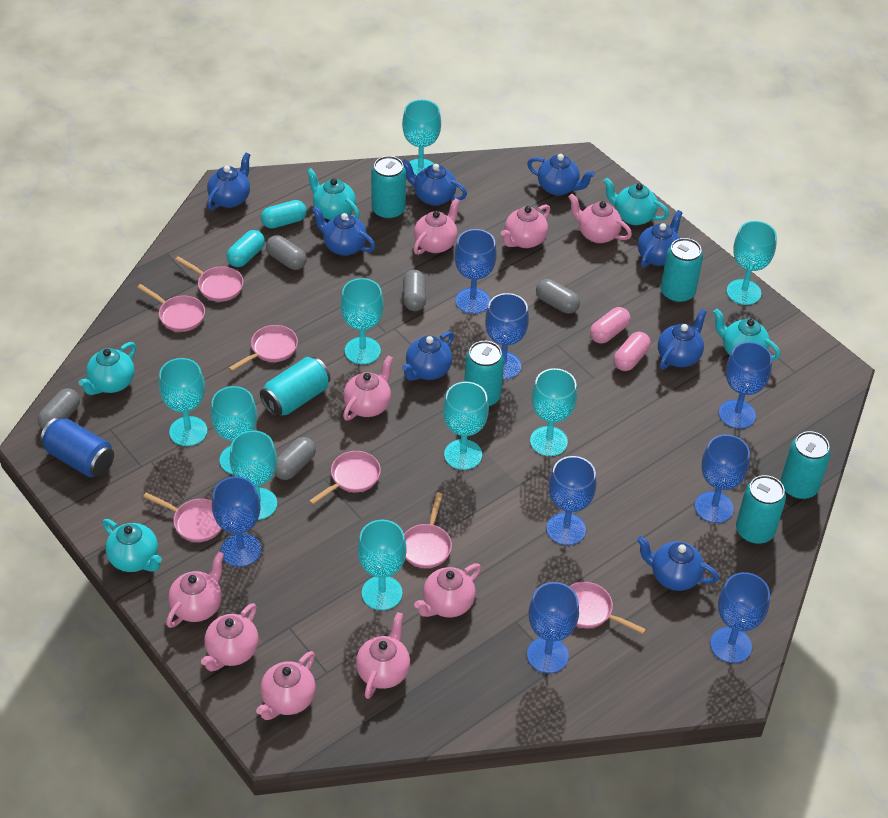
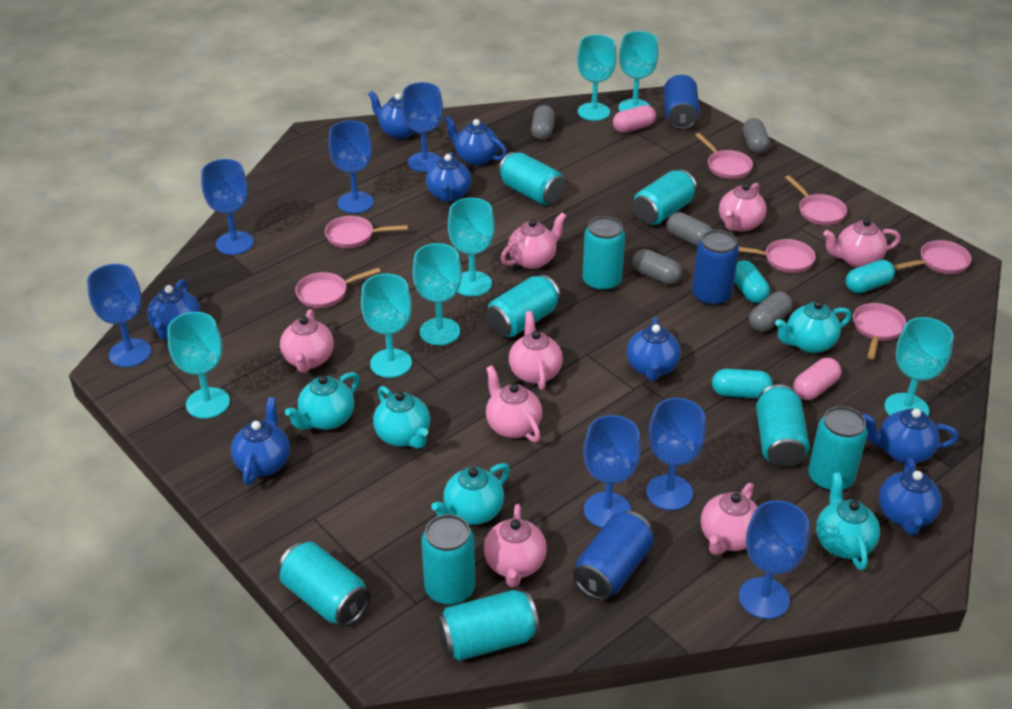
blue can: 1 -> 3
blue goblet: 8 -> 7
pink teapot: 9 -> 8
turquoise can: 6 -> 9
turquoise capsule: 2 -> 3
turquoise goblet: 9 -> 7

